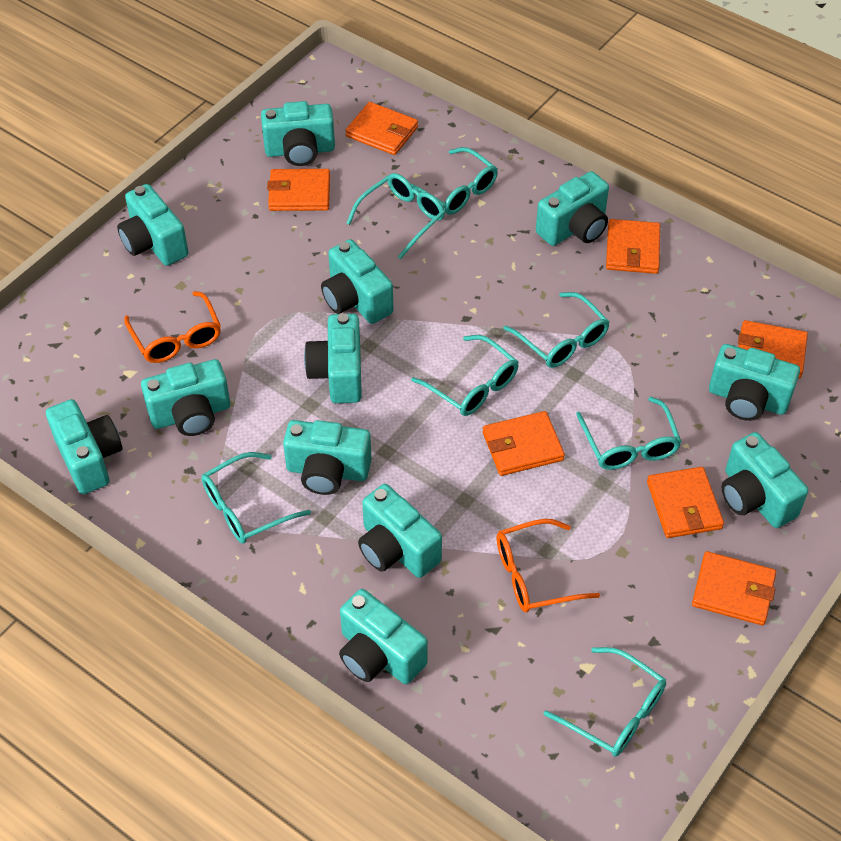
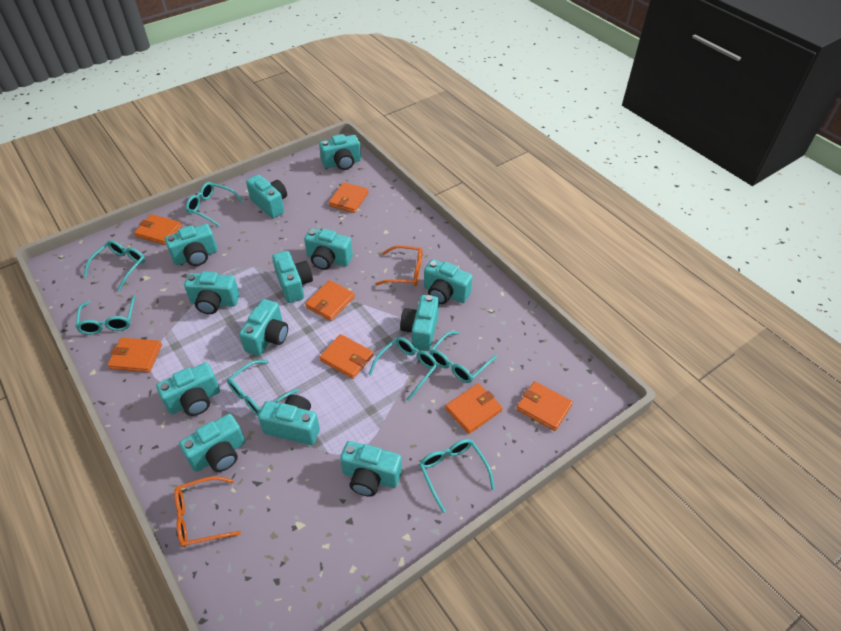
turquoise camera: 12 -> 13

